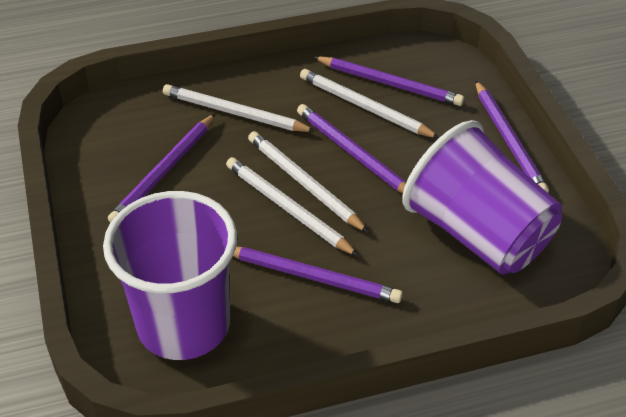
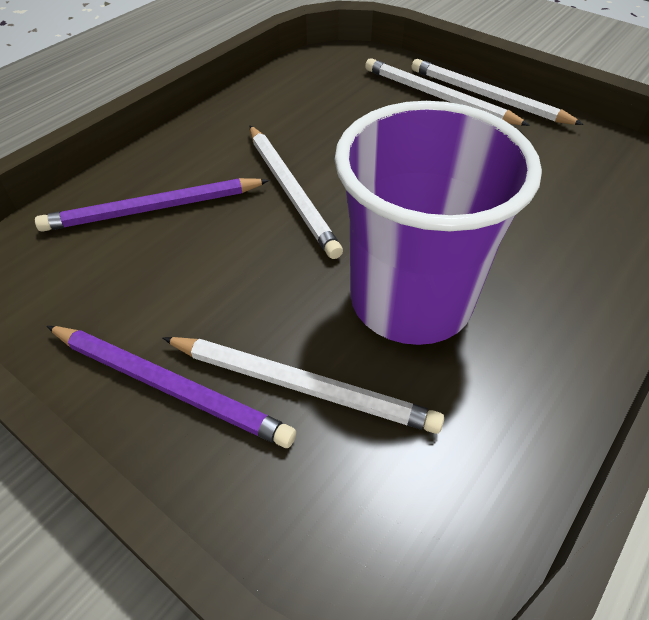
purple cup: 2 -> 1
purple pencil: 5 -> 2

